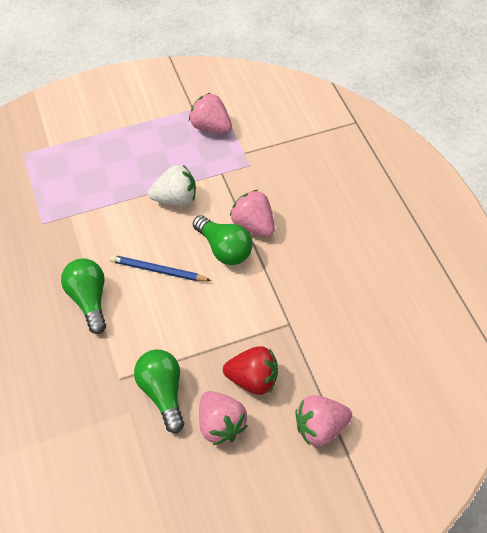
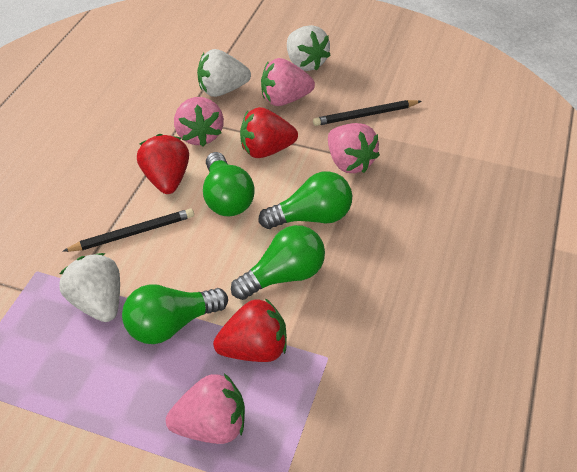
black pencil: 0 -> 2
blue pencil: 1 -> 0
green light bulb: 3 -> 4
red strawberry: 1 -> 3
white strawberry: 1 -> 3

